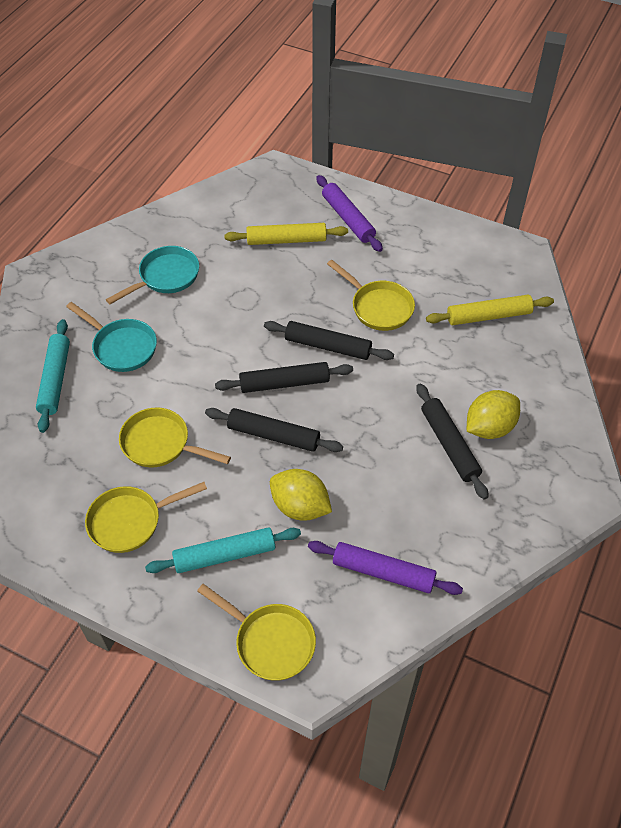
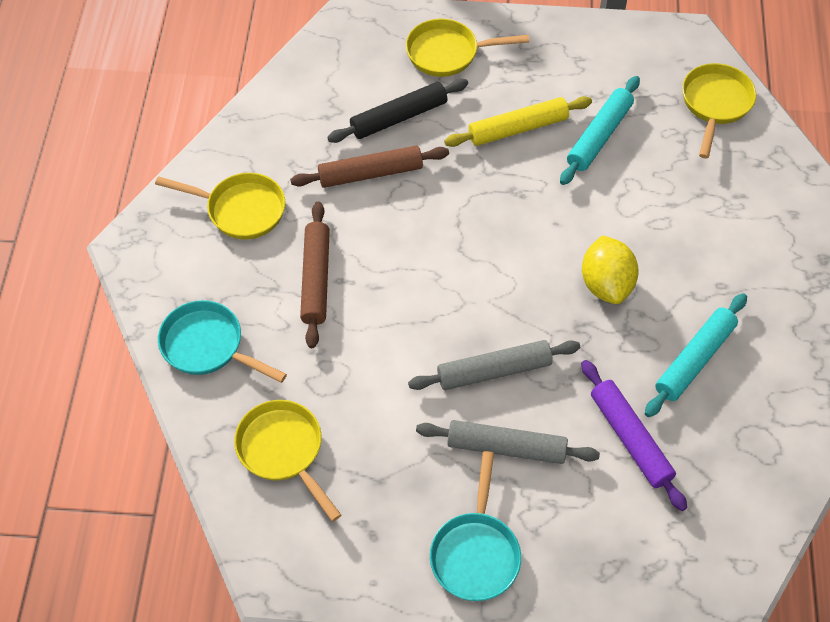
black rolling pin: 4 -> 1
brown rolling pin: 0 -> 2
grey rolling pin: 0 -> 2
purple rolling pin: 2 -> 1
yellow lemon: 2 -> 1
yellow rolling pin: 2 -> 1

